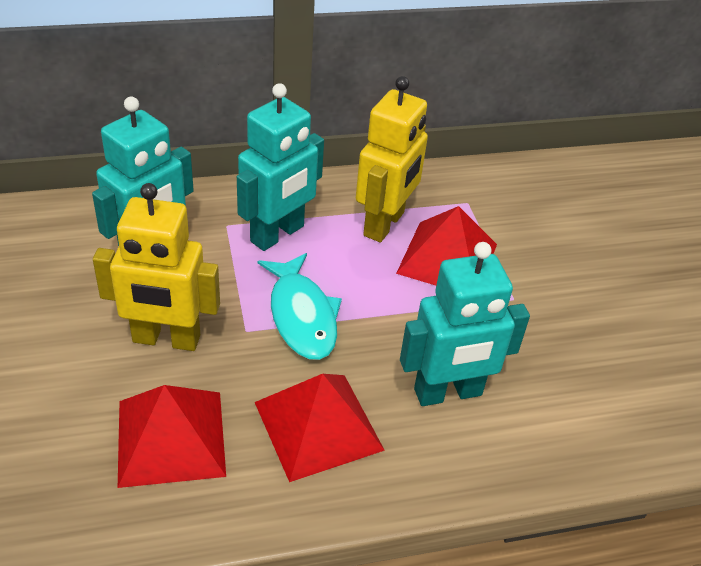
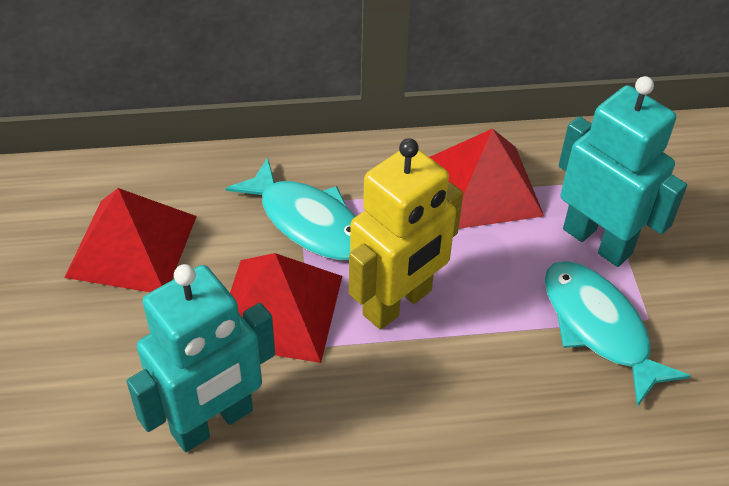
turquoise fish: 1 -> 2
turquoise robot: 3 -> 2
yellow robot: 2 -> 1

